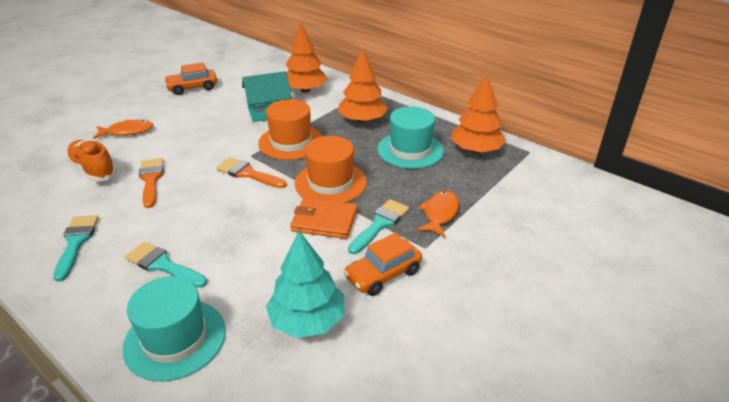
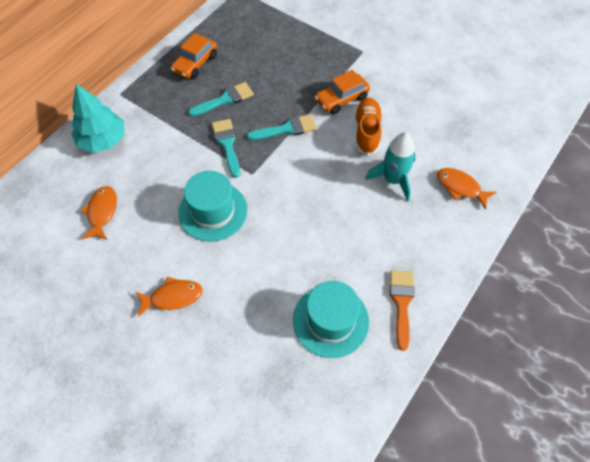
orange brush: 2 -> 1
orange fish: 2 -> 3
orange hat: 2 -> 0
orange tree: 3 -> 0
orange wallet: 1 -> 0
turquoise house: 1 -> 0
turquoise rocket: 0 -> 1

